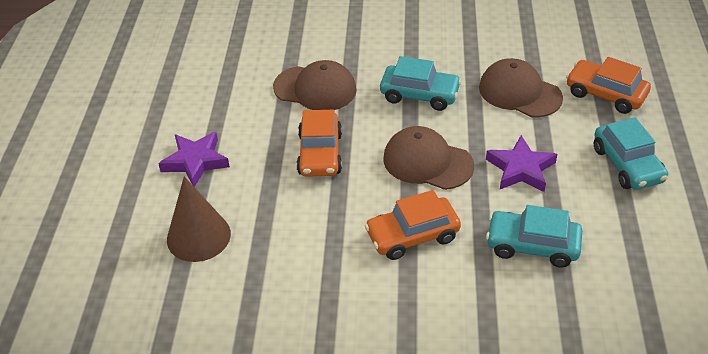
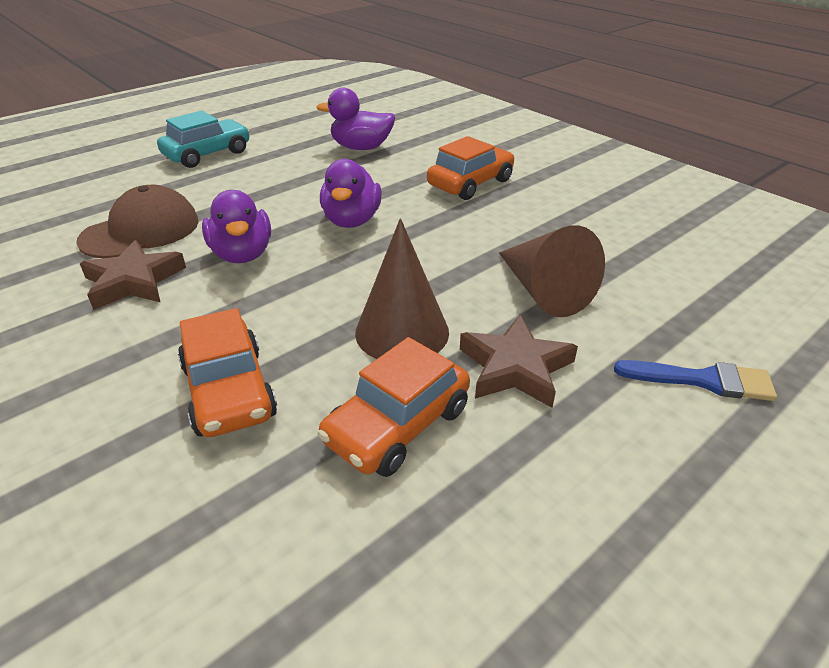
blue brush: 0 -> 1
brown cap: 3 -> 1
brown cone: 1 -> 2
brown star: 0 -> 2
purple duck: 0 -> 3
purple star: 2 -> 0
turquoise car: 3 -> 1

